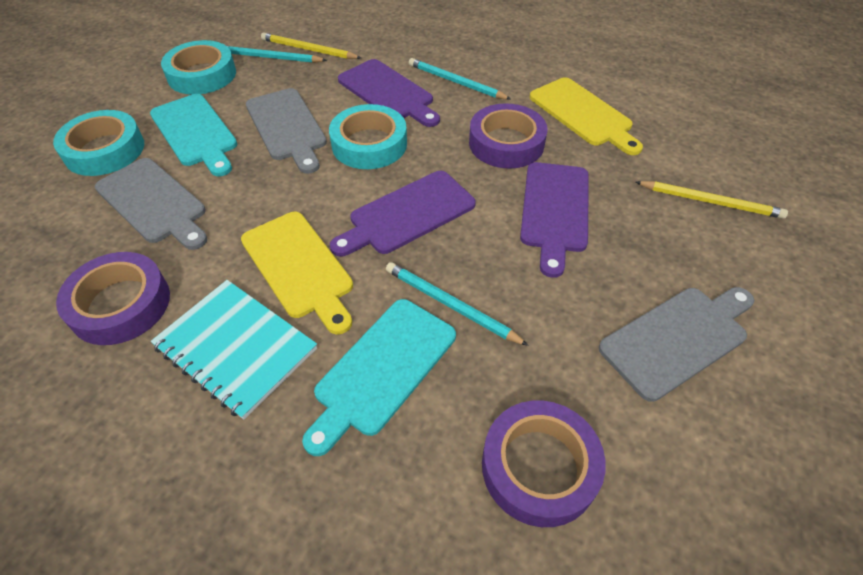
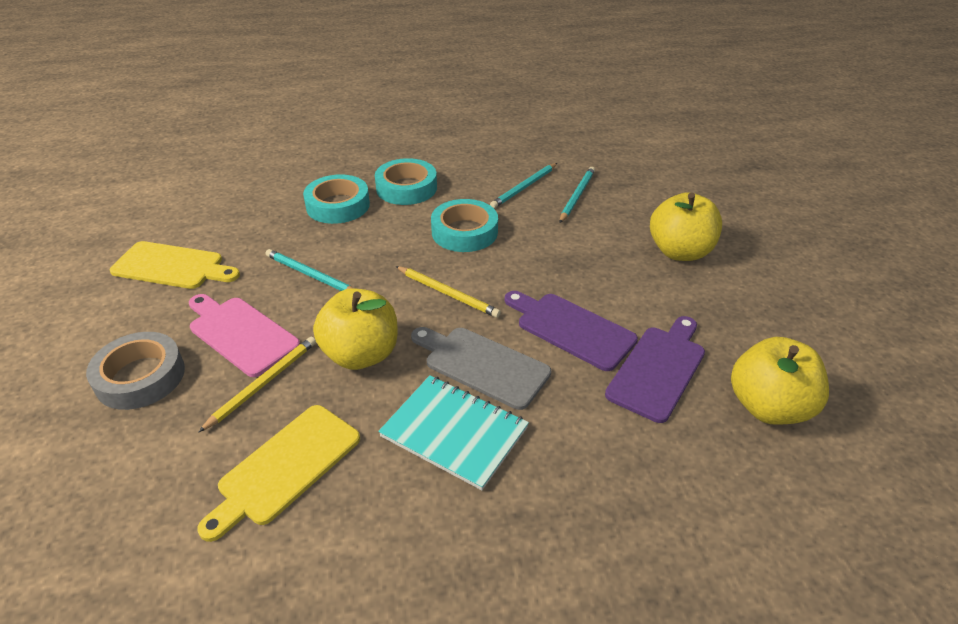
grey cutting board: 3 -> 1
grey tape: 0 -> 1
pink cutting board: 0 -> 1
purple cutting board: 3 -> 2
purple tape: 3 -> 0
turquoise cutting board: 2 -> 0
yellow apple: 0 -> 3

